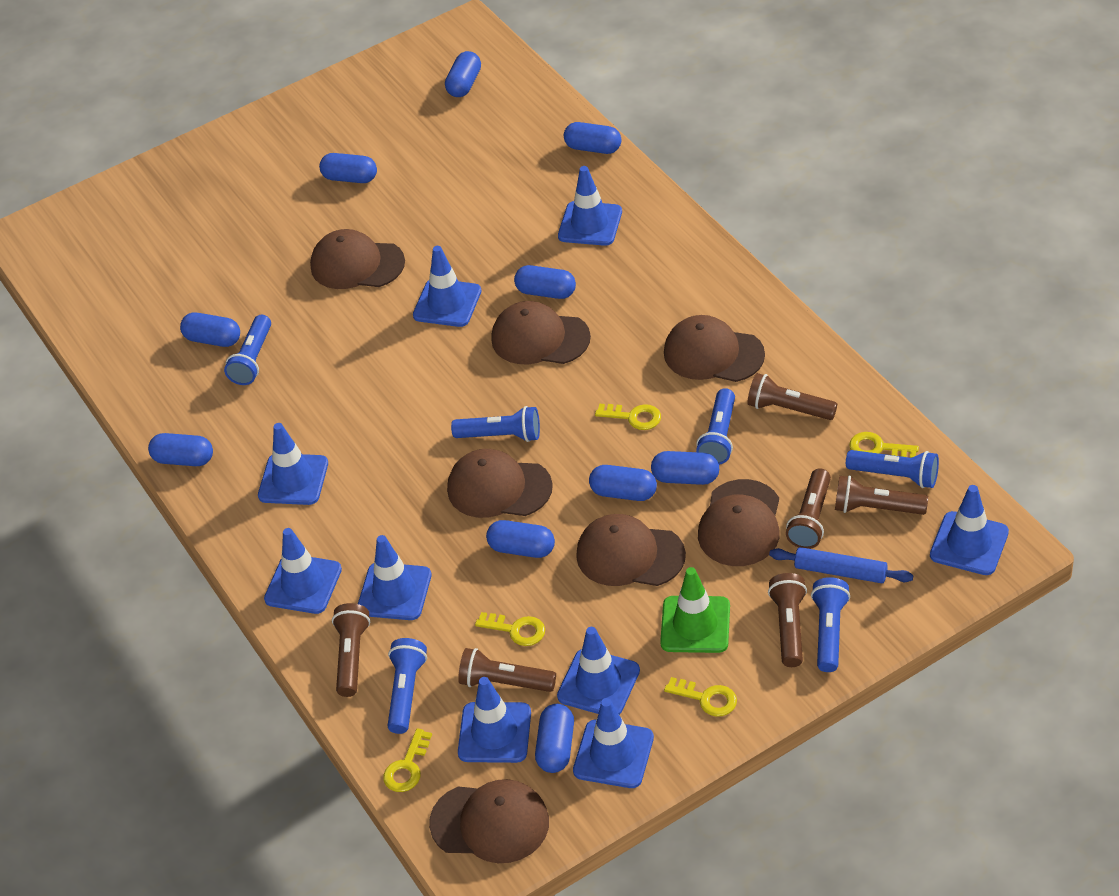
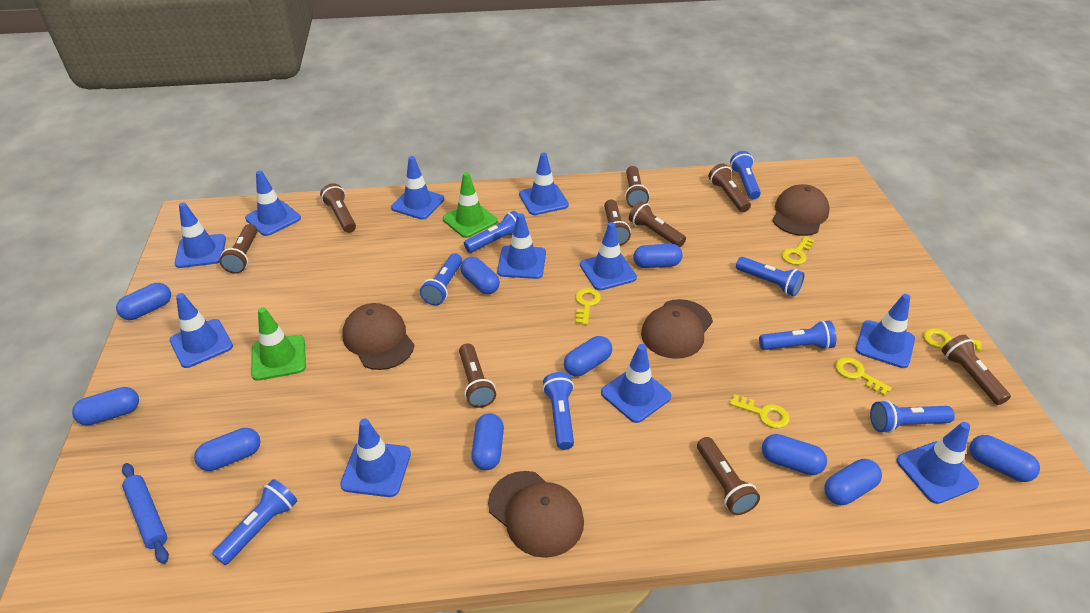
blue flashlight: 6 -> 8
blue traffic cone: 9 -> 11
brown cap: 7 -> 4
brown flashlight: 6 -> 9
green traffic cone: 1 -> 2

